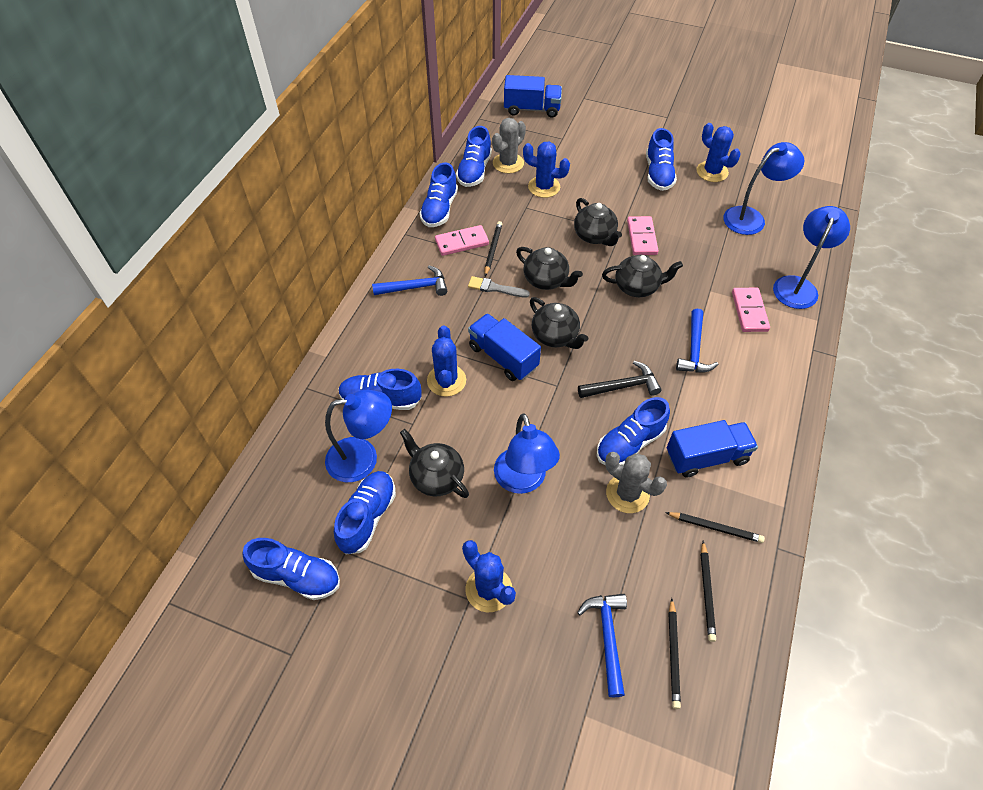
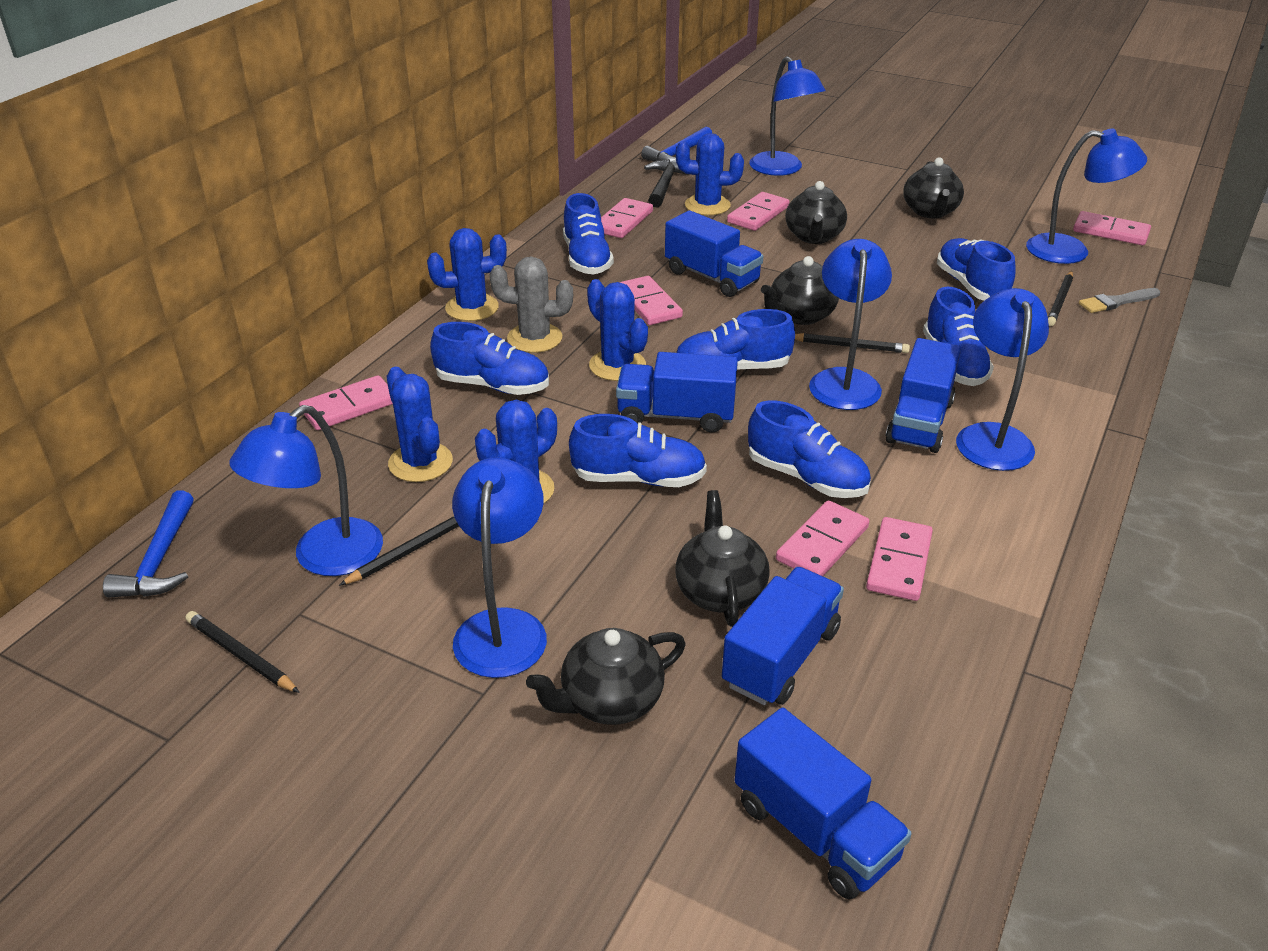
blue cactus: 4 -> 5
blue hammer: 3 -> 2
blue lamp: 4 -> 6
blue truck: 3 -> 5
grey cactus: 2 -> 1
pink domino: 3 -> 7

